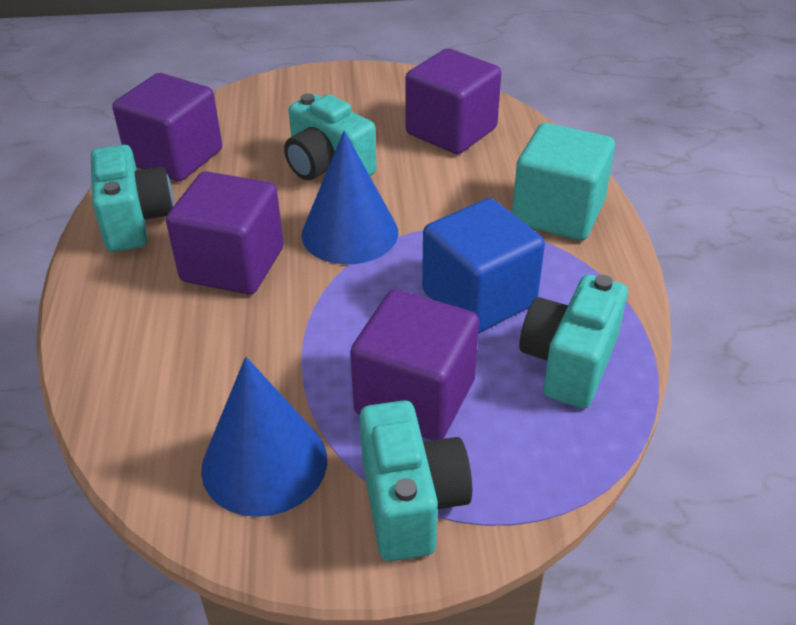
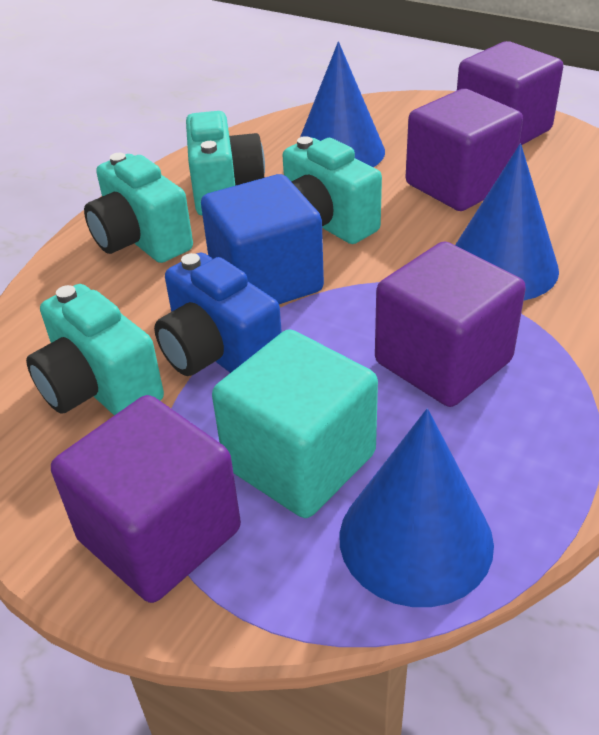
blue camera: 0 -> 1
blue cone: 2 -> 3

